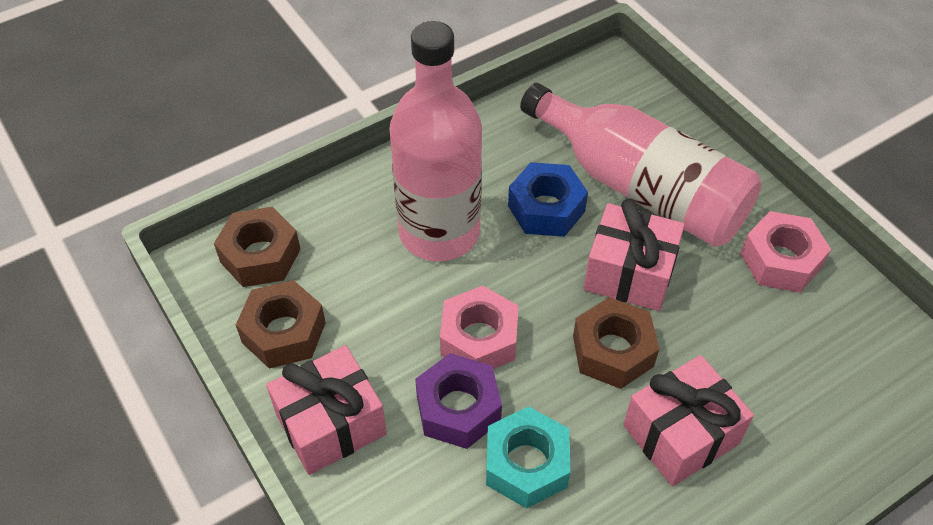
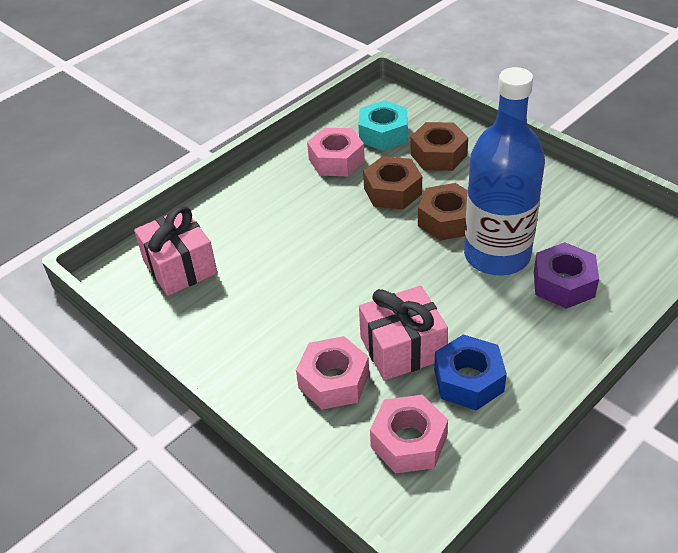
blue bottle: 0 -> 1
pink bottle: 2 -> 0
pink gift: 3 -> 2
pink nut: 2 -> 3

